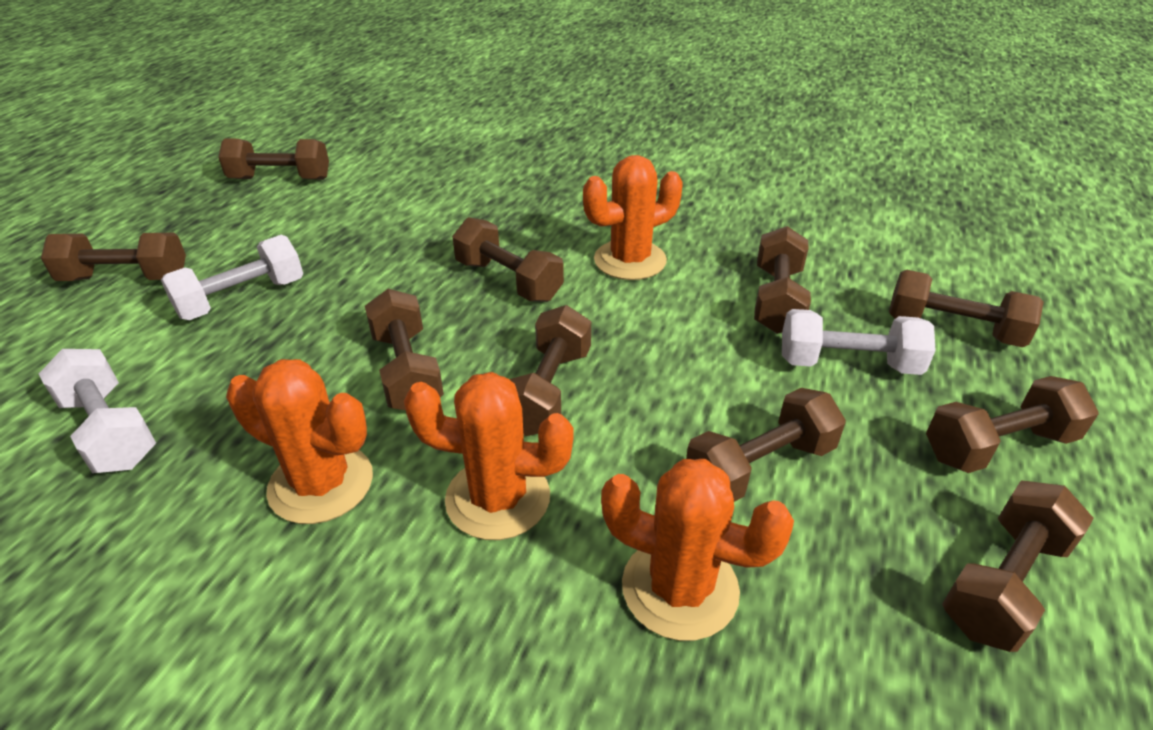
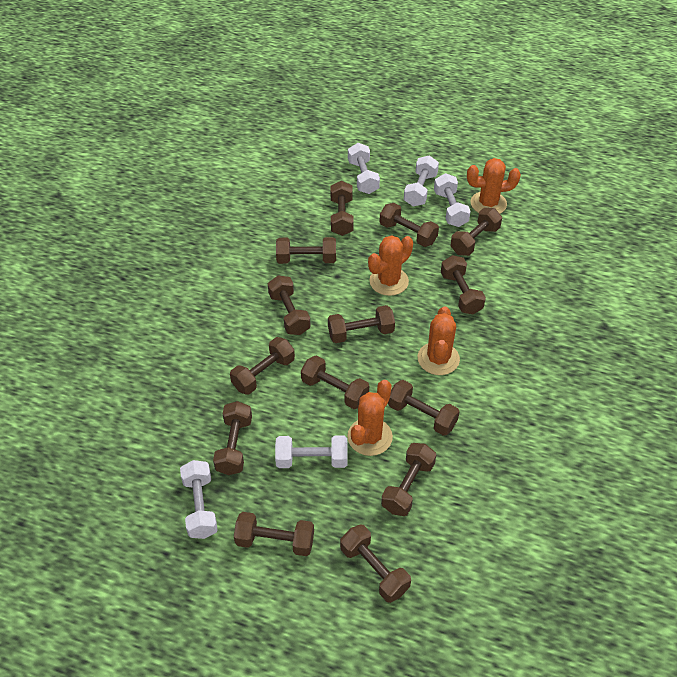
brown dumbbell: 10 -> 14
white dumbbell: 3 -> 5

